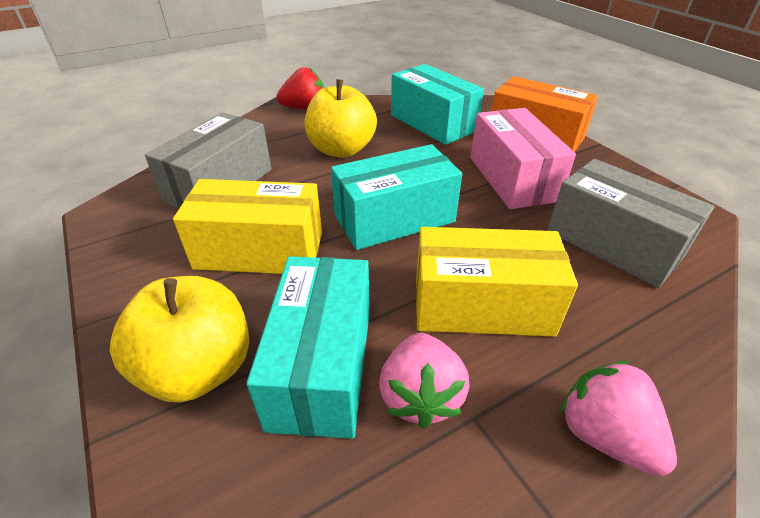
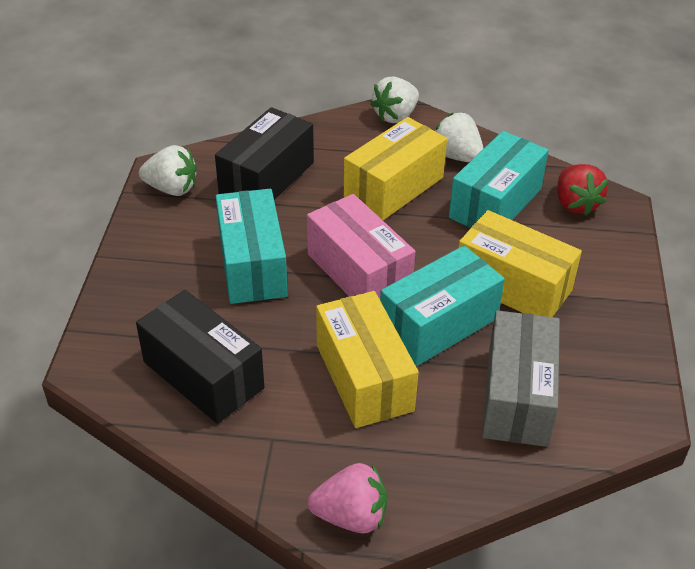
black box: 0 -> 2
grey box: 2 -> 1
orange box: 1 -> 0
pink strawberry: 2 -> 1
white strawberry: 0 -> 3
yellow apple: 2 -> 0
yellow box: 2 -> 3

